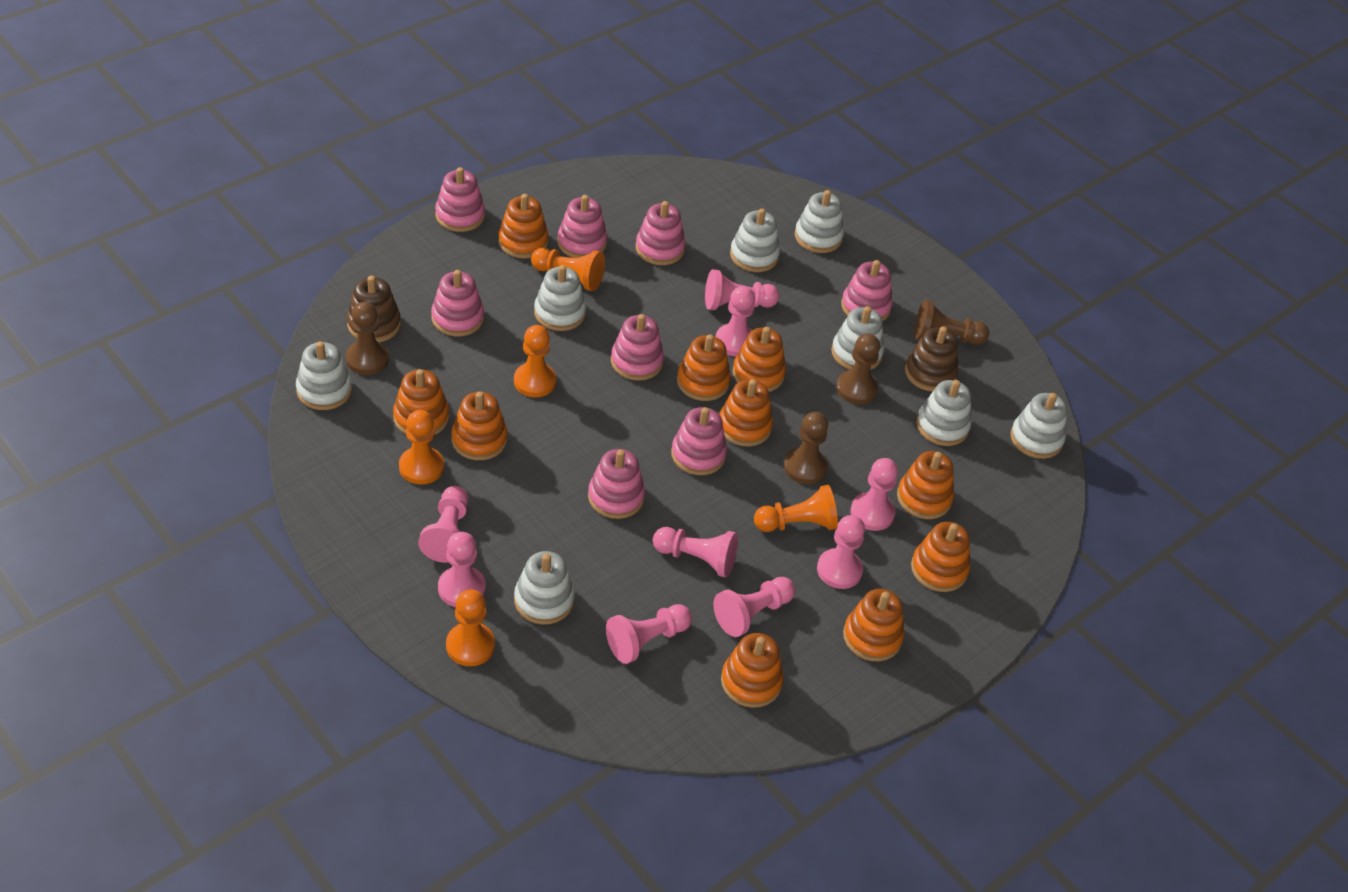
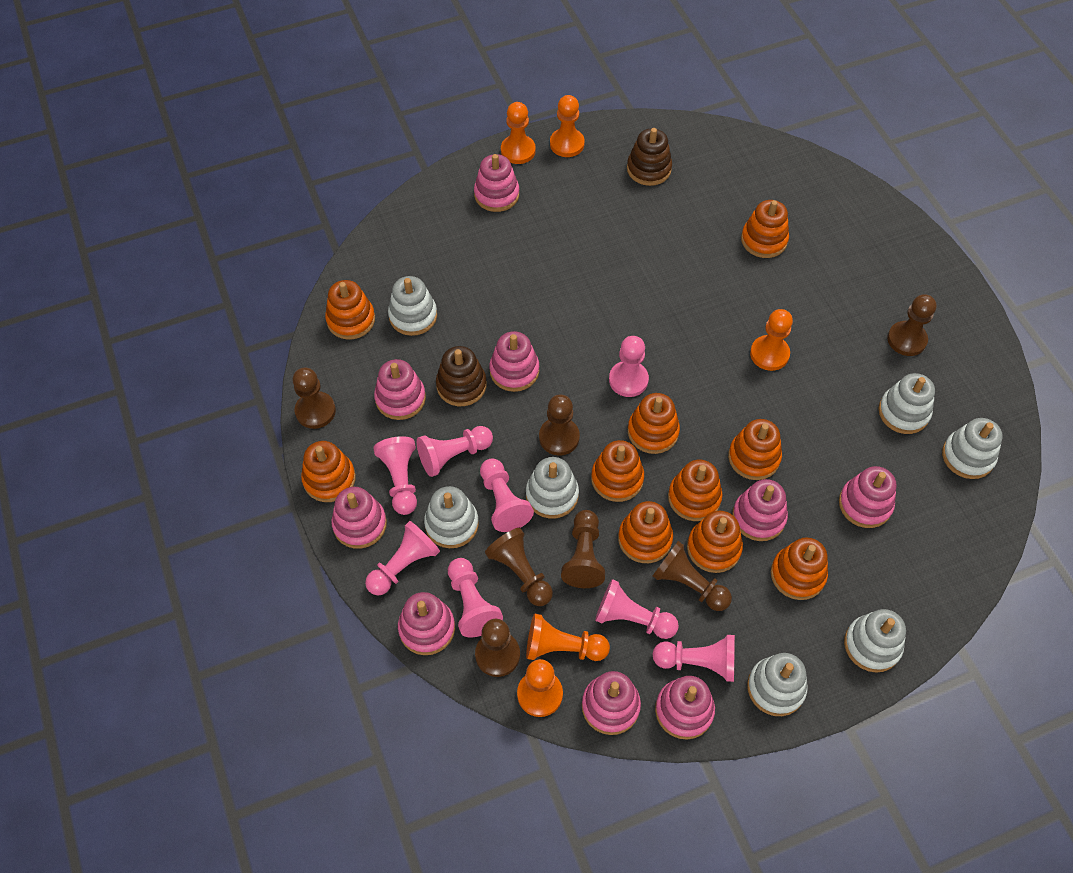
brown pawn: 4 -> 7
pink pawn: 9 -> 8
pink stacking toy: 8 -> 9
white stacking toy: 8 -> 7

